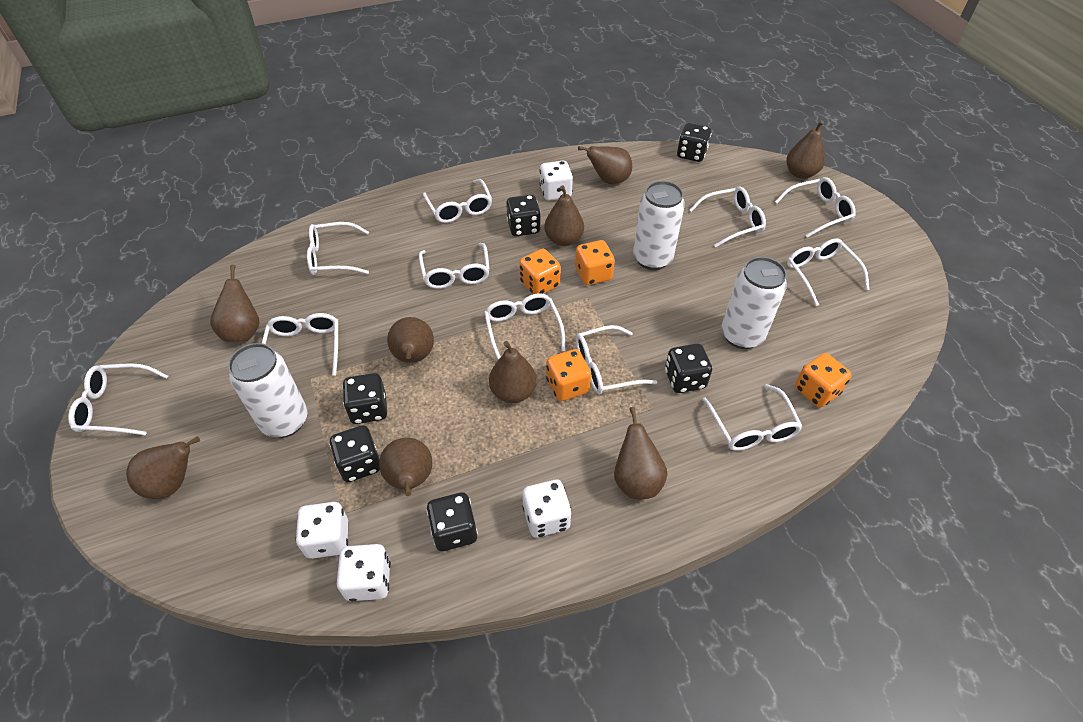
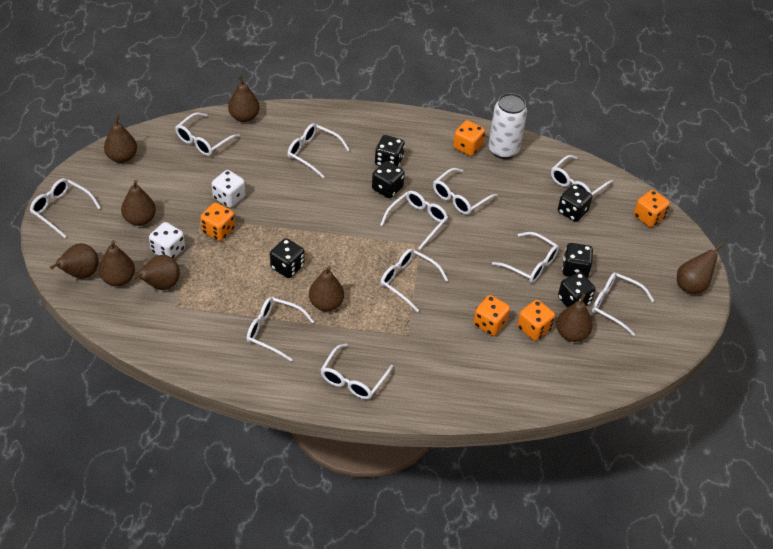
orange dice: 4 -> 5
white can: 3 -> 1
white dice: 4 -> 2

